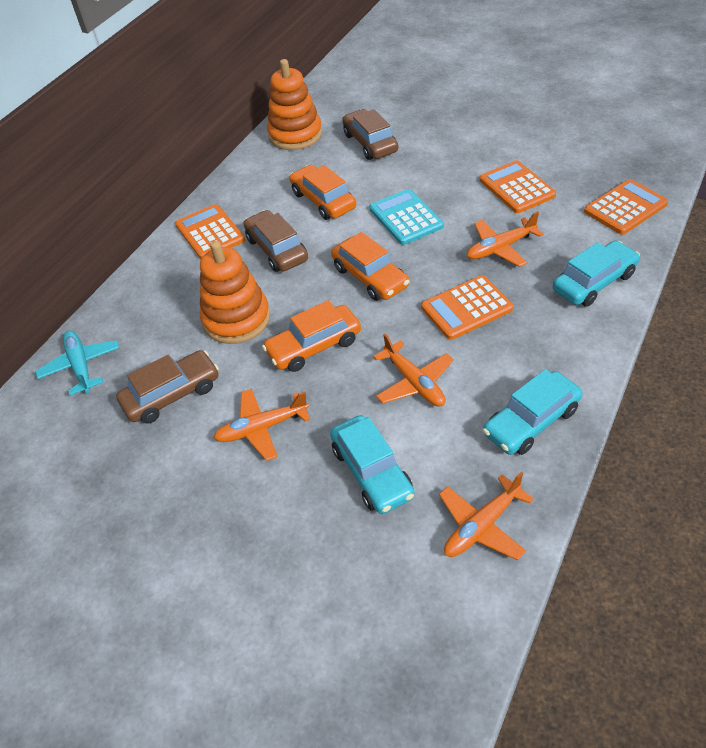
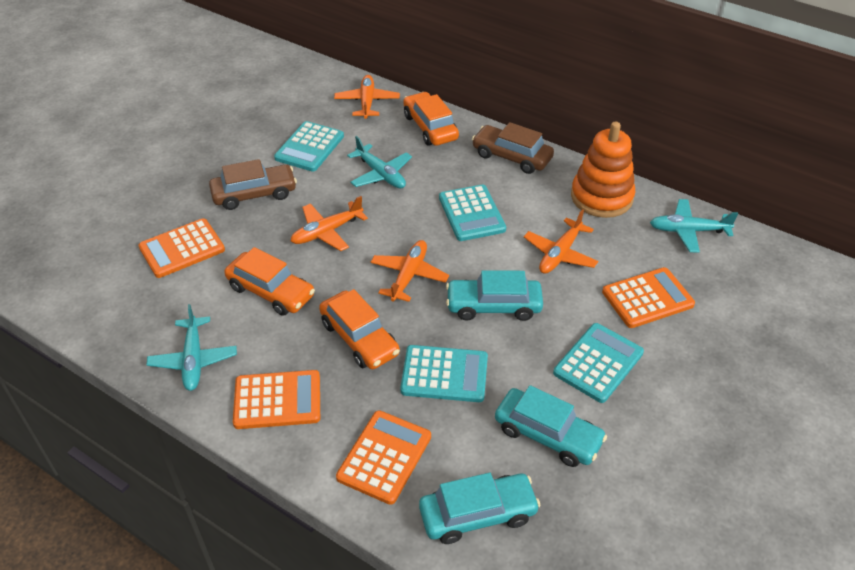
brown car: 3 -> 2
orange stacking toy: 2 -> 1
turquoise calculator: 1 -> 4
turquoise plane: 1 -> 3

